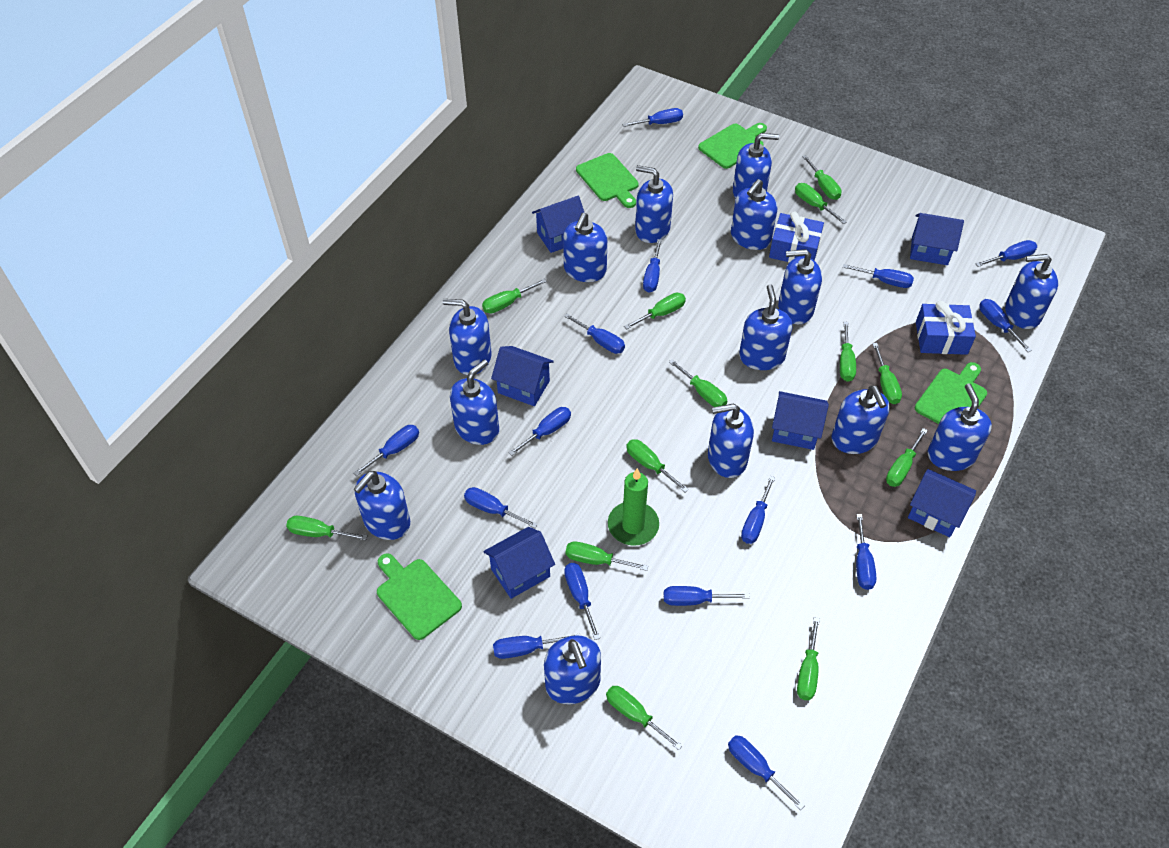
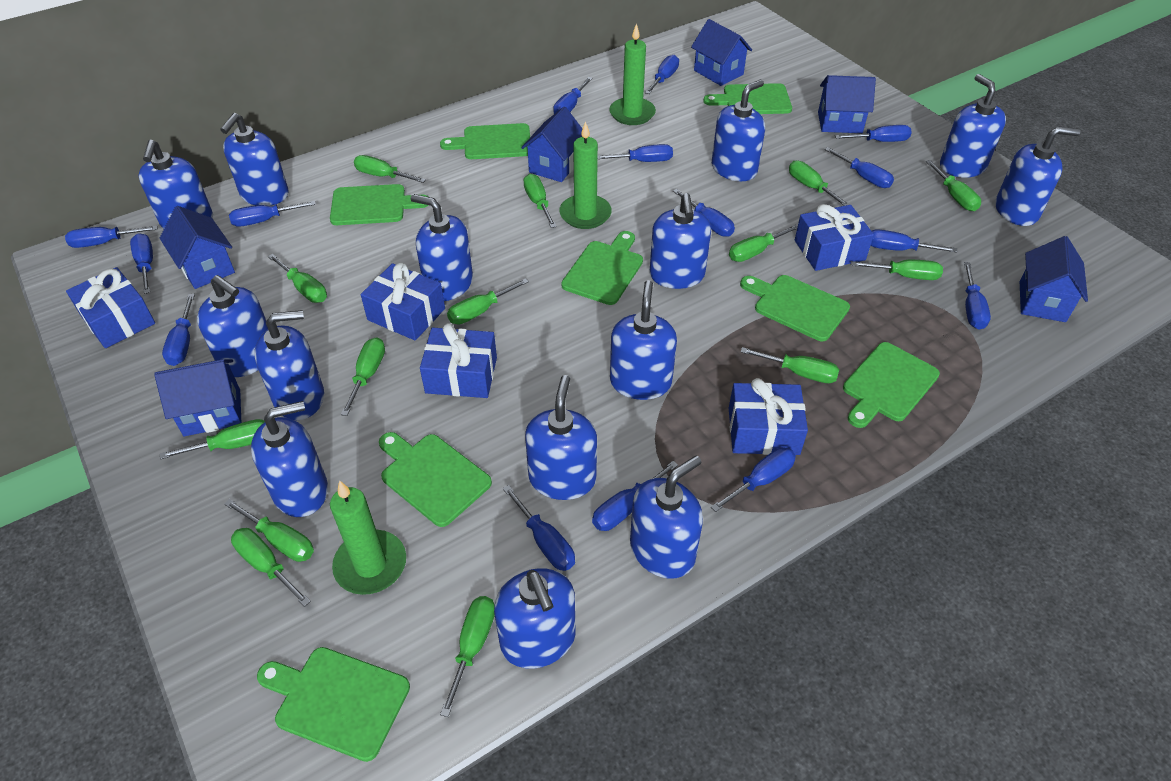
blue gift: 2 -> 5
green candle: 1 -> 3
green cutting board: 4 -> 8
green screwdriver: 13 -> 14

